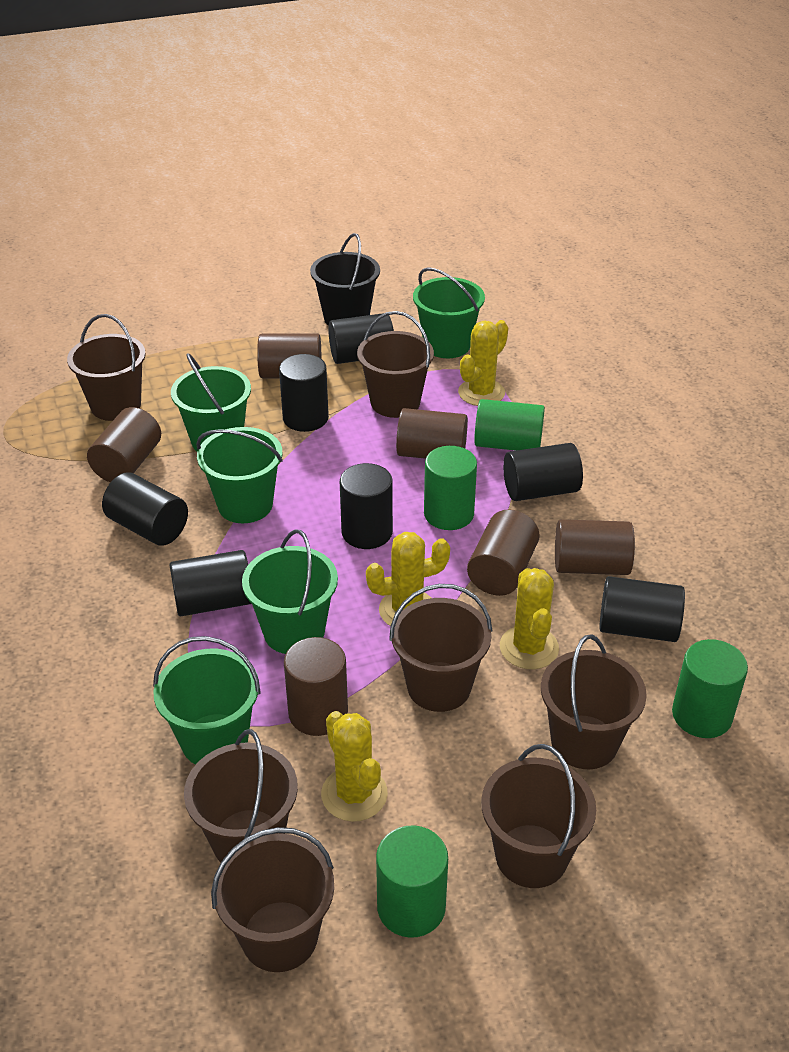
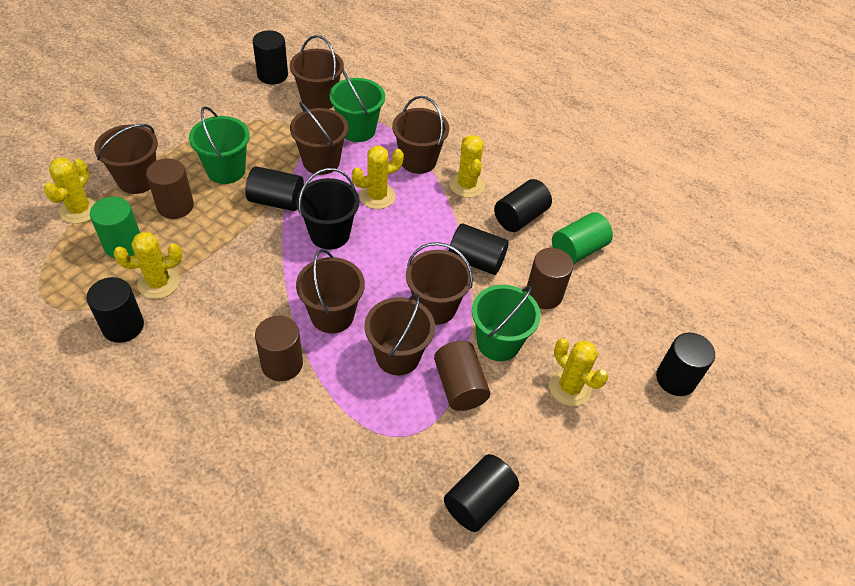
brown cylinder: 6 -> 4
green bucket: 5 -> 3
green cylinder: 4 -> 2
yellow cactus: 4 -> 5

